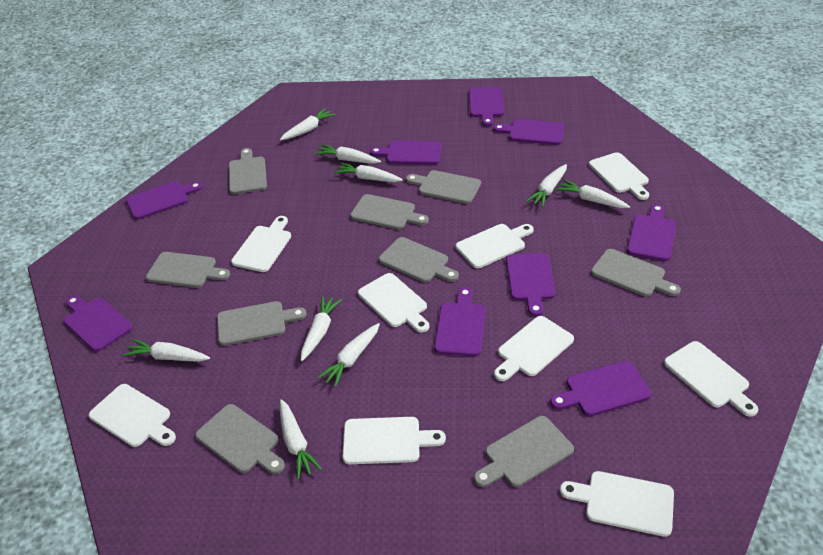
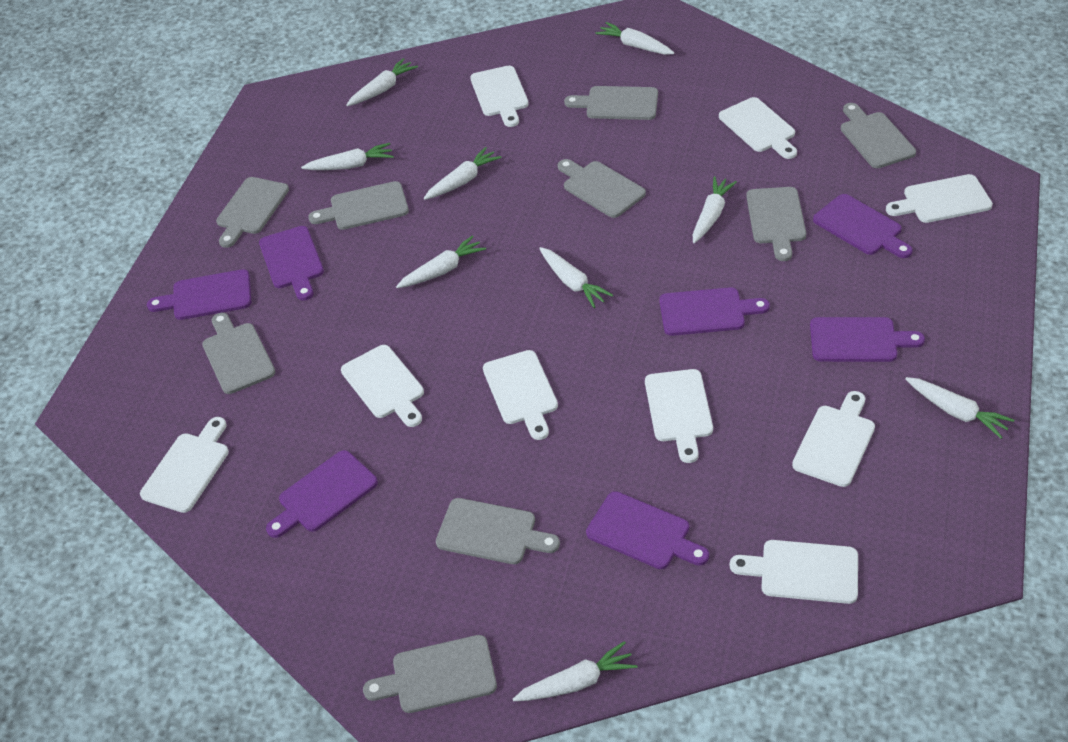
purple cutting board: 9 -> 7

